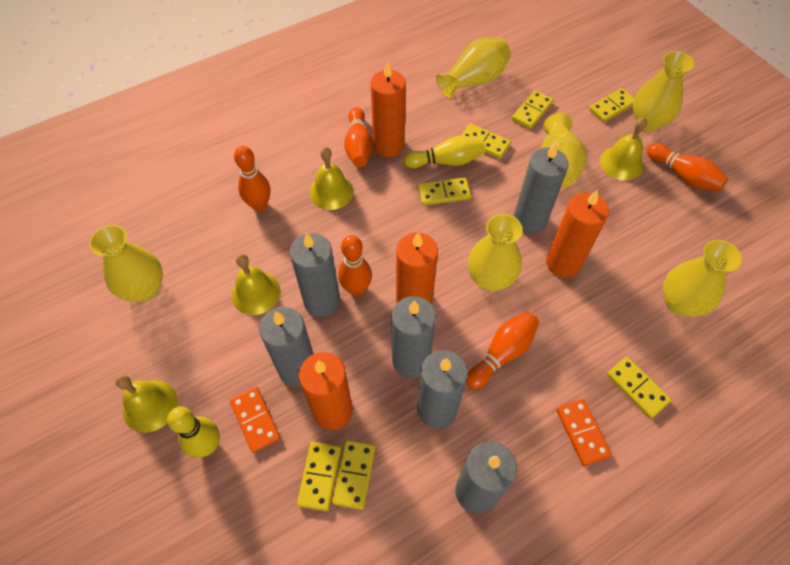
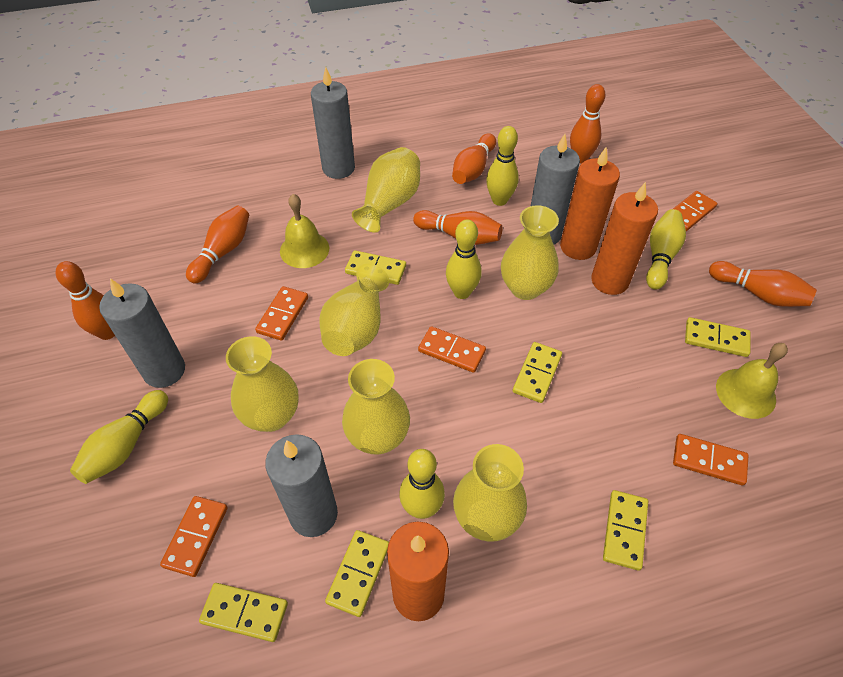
grey candle: 6 -> 4
orange bowling pin: 5 -> 6
orange candle: 4 -> 3
orange domino: 2 -> 5
yellow bell: 4 -> 2
yellow bowling pin: 2 -> 5
yellow domino: 7 -> 6

